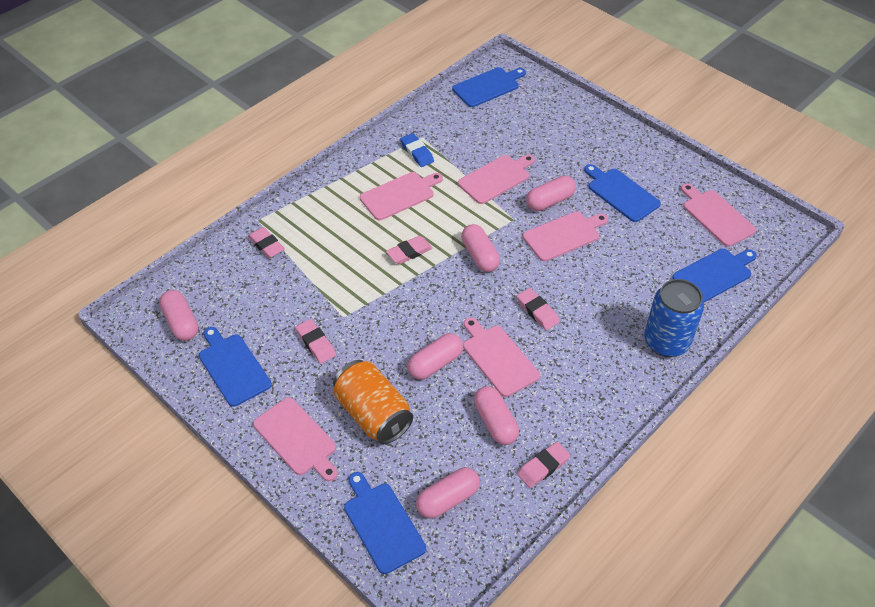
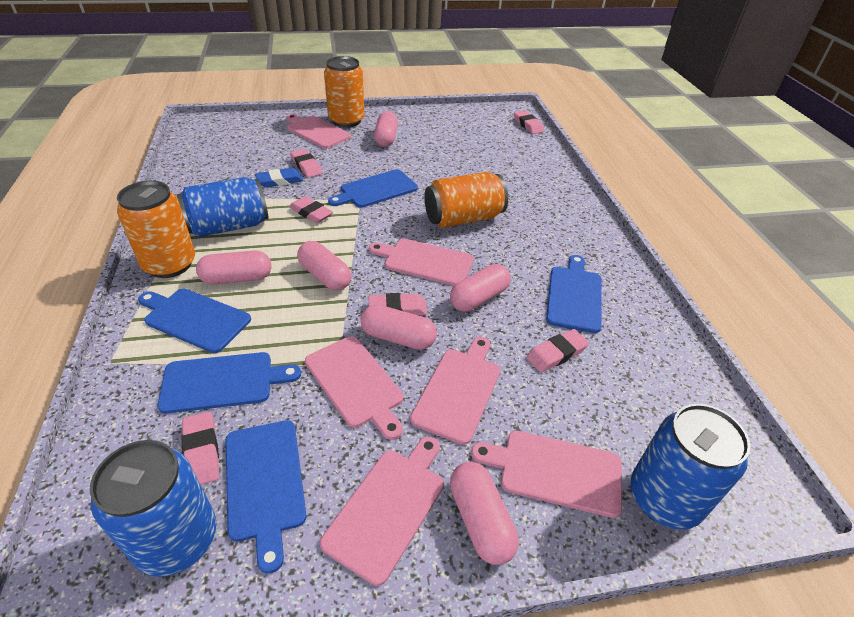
blue can: 1 -> 3
orange can: 1 -> 3
pink eraser: 5 -> 6

